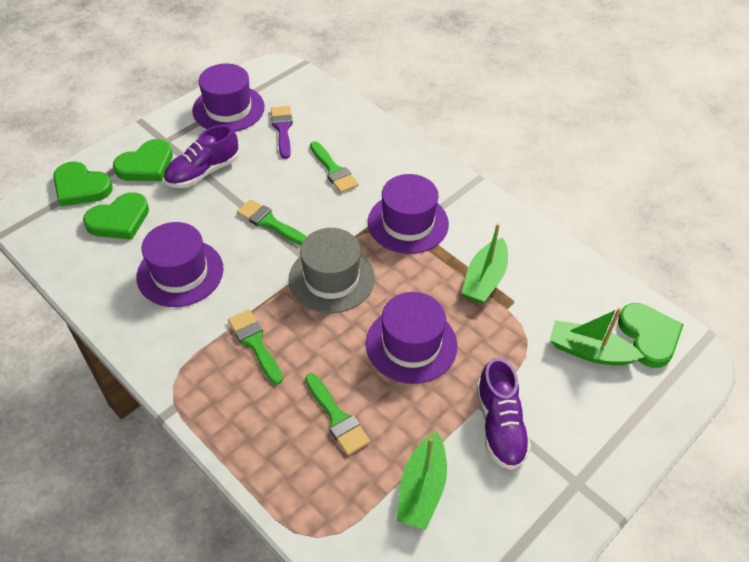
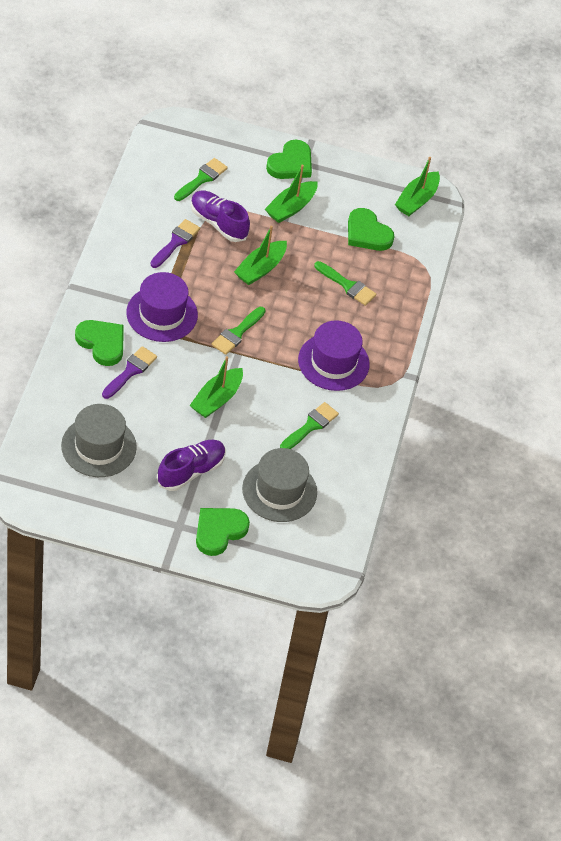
green boat: 3 -> 4
grey hat: 1 -> 2
purple brush: 1 -> 2
purple hat: 4 -> 2

